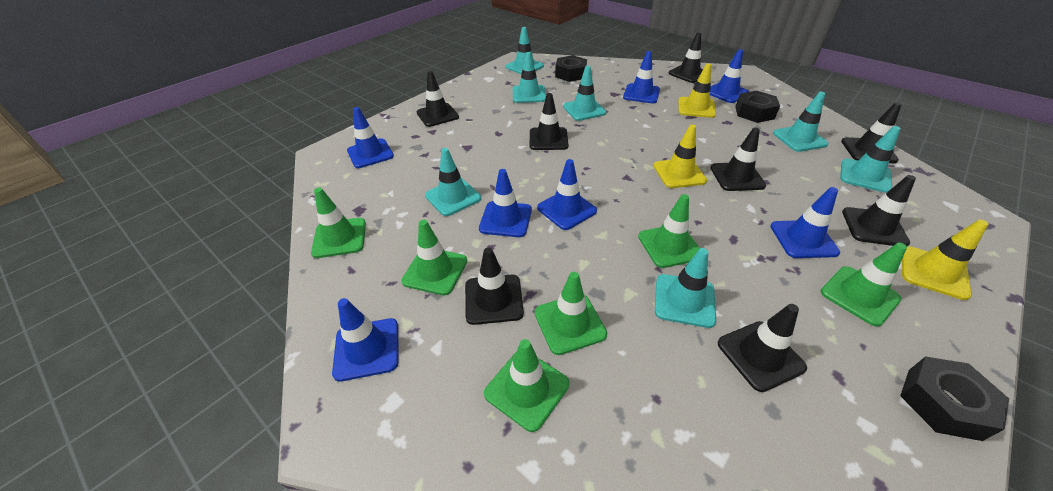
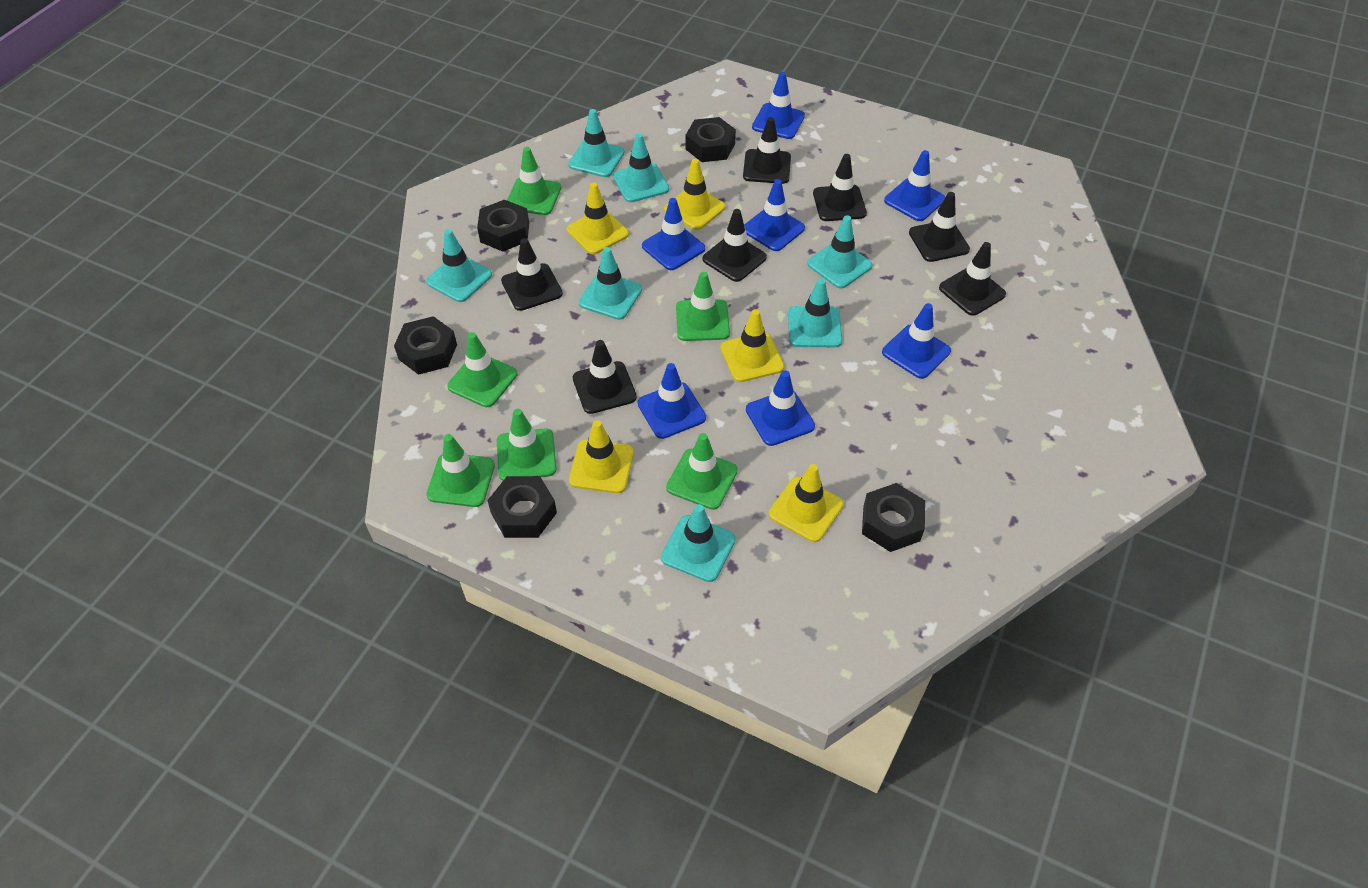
black nut: 3 -> 5
black traffic cone: 8 -> 7
yellow traffic cone: 3 -> 5

